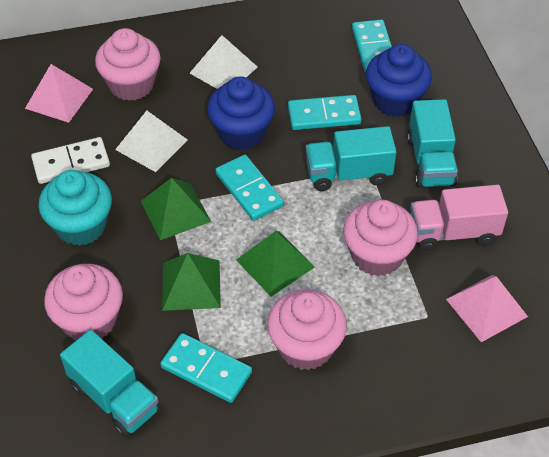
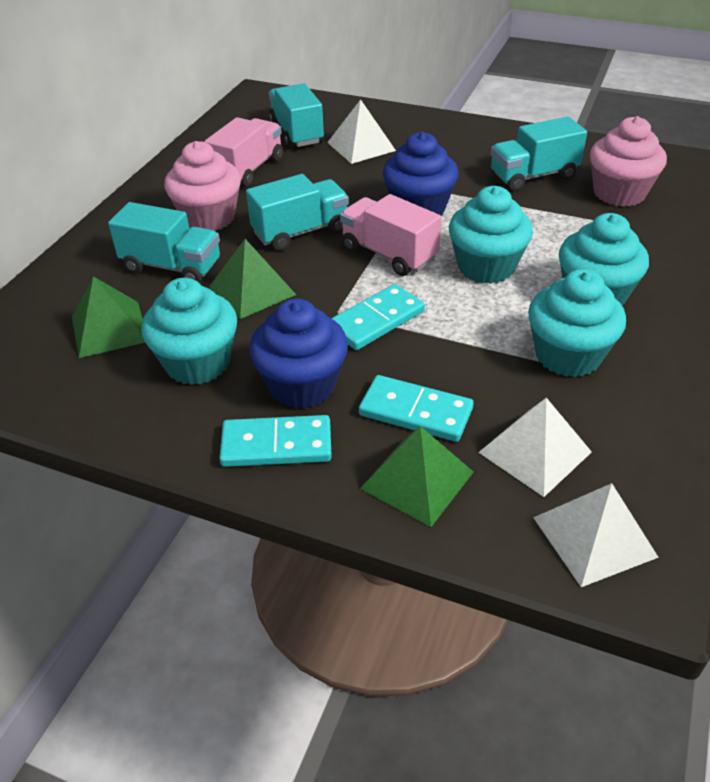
pink cupcake: 4 -> 2
pink pyramid: 2 -> 0
pink truck: 1 -> 2
turquoise cupcake: 1 -> 4
turquoise domino: 4 -> 3
turquoise truck: 3 -> 4
white domino: 1 -> 0
white pyramid: 2 -> 3

